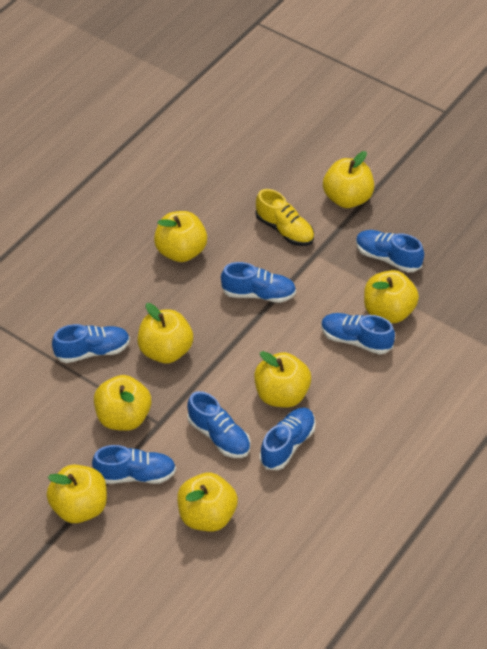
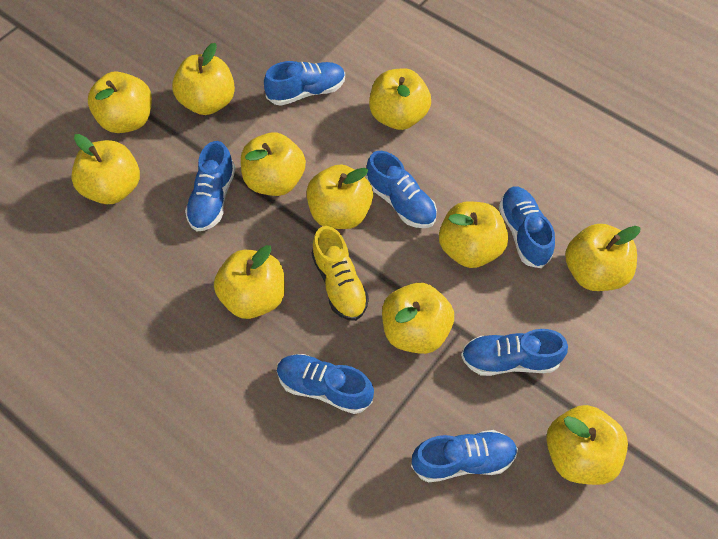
yellow apple: 8 -> 11

